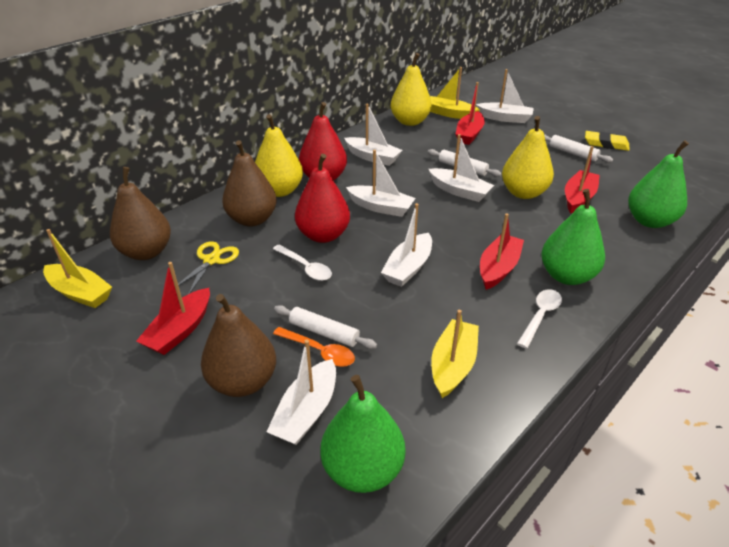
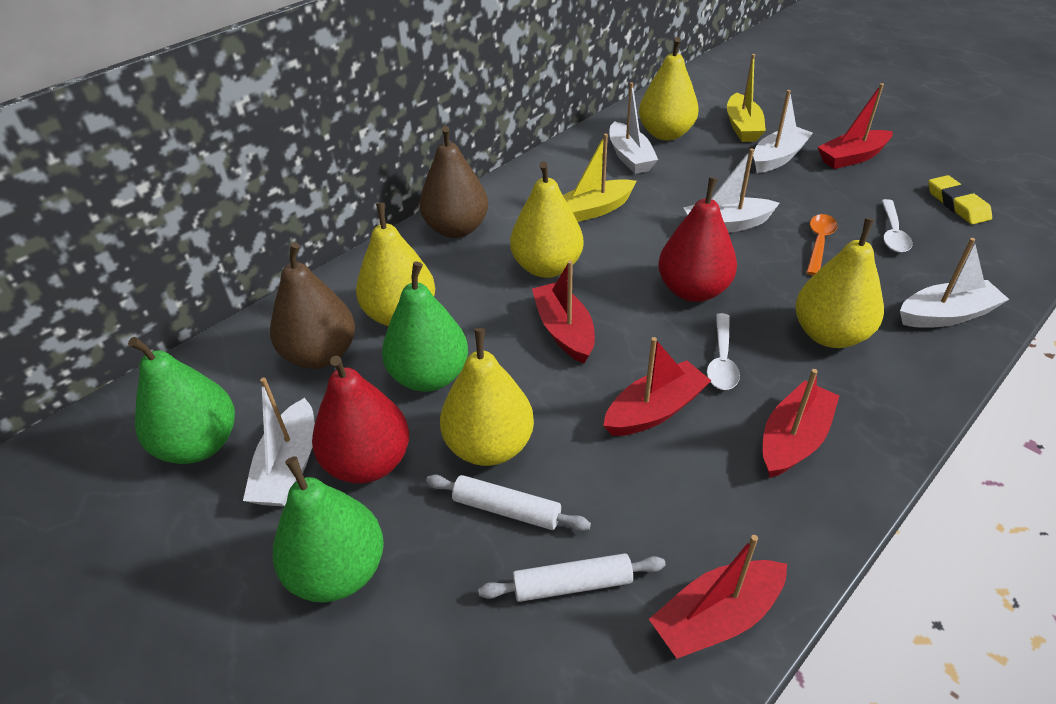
brown pear: 3 -> 2
red boat: 4 -> 5
white boat: 6 -> 5
white rolling pin: 3 -> 2
yellow boat: 3 -> 2
yellow pear: 3 -> 5
yellow scissors: 1 -> 0

